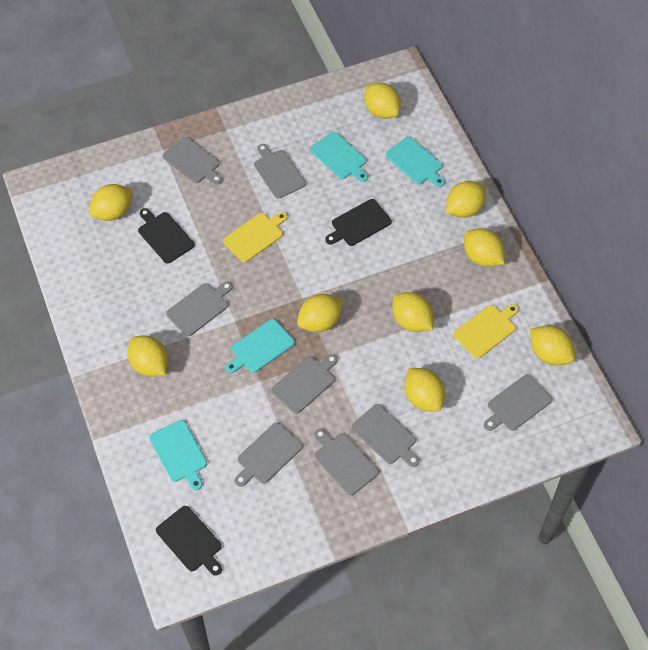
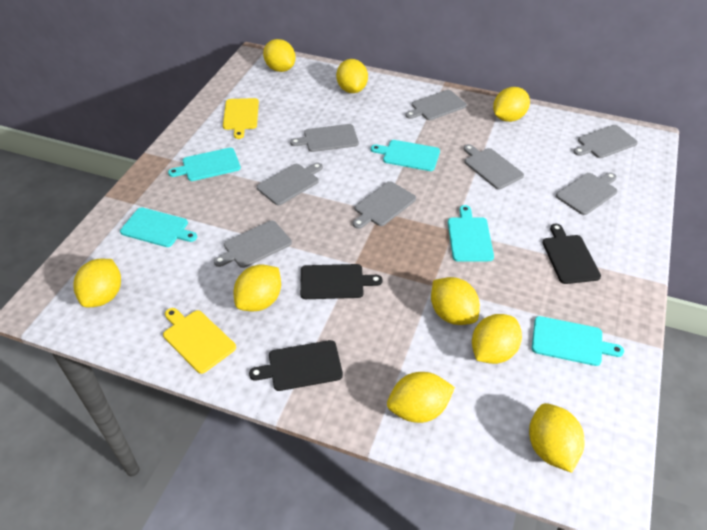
turquoise cutting board: 4 -> 5

